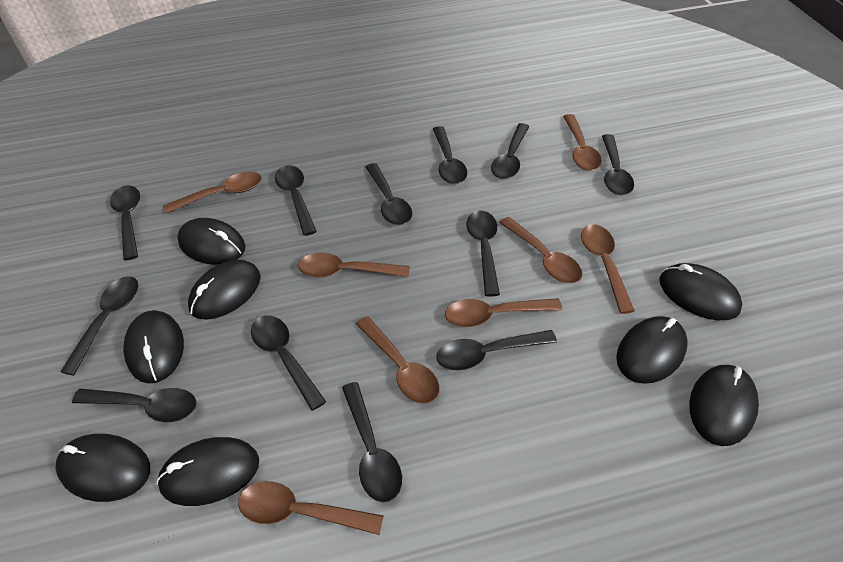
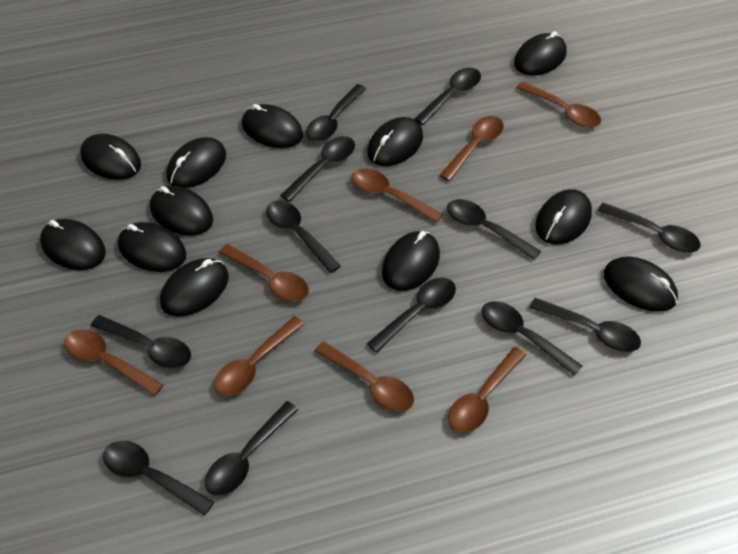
black mouse: 8 -> 12

